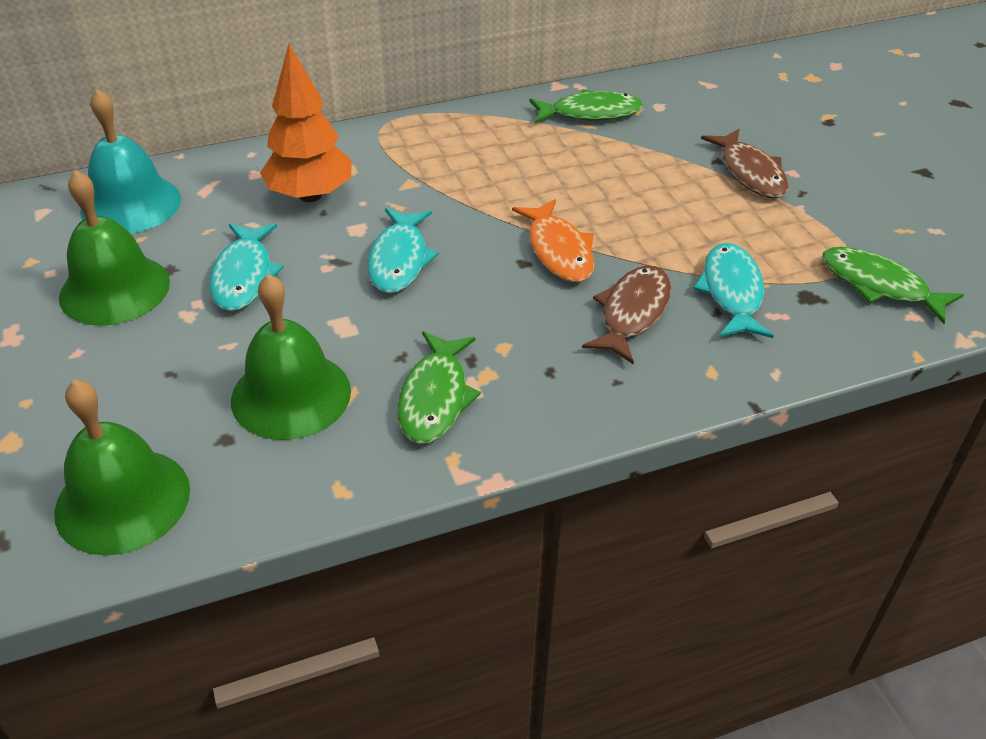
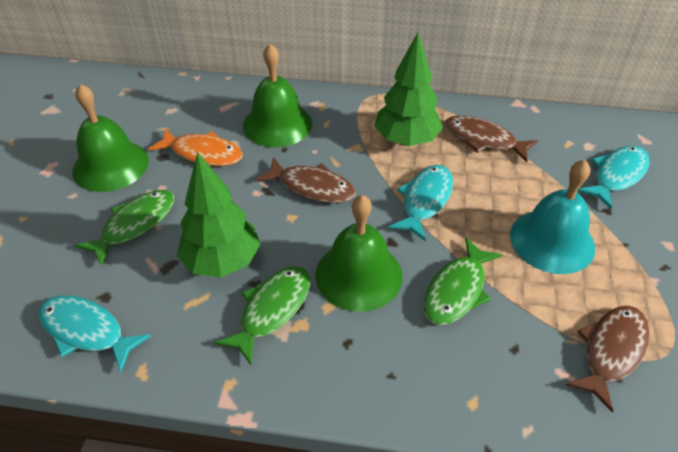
brown fish: 2 -> 3
green tree: 0 -> 2
orange tree: 1 -> 0

